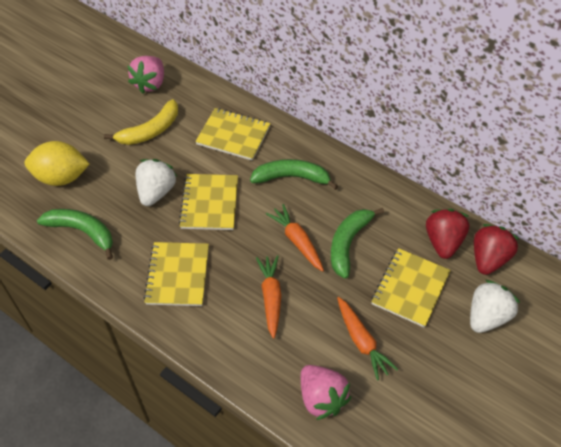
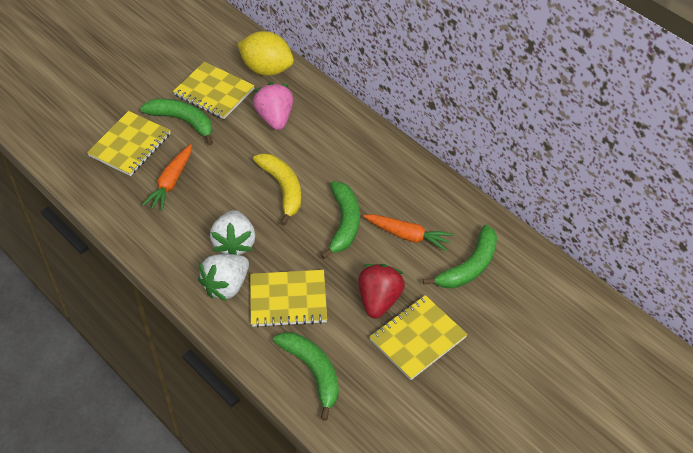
green banana: 3 -> 4
orange carrot: 3 -> 2
pink strawberry: 2 -> 1
red strawberry: 2 -> 1

